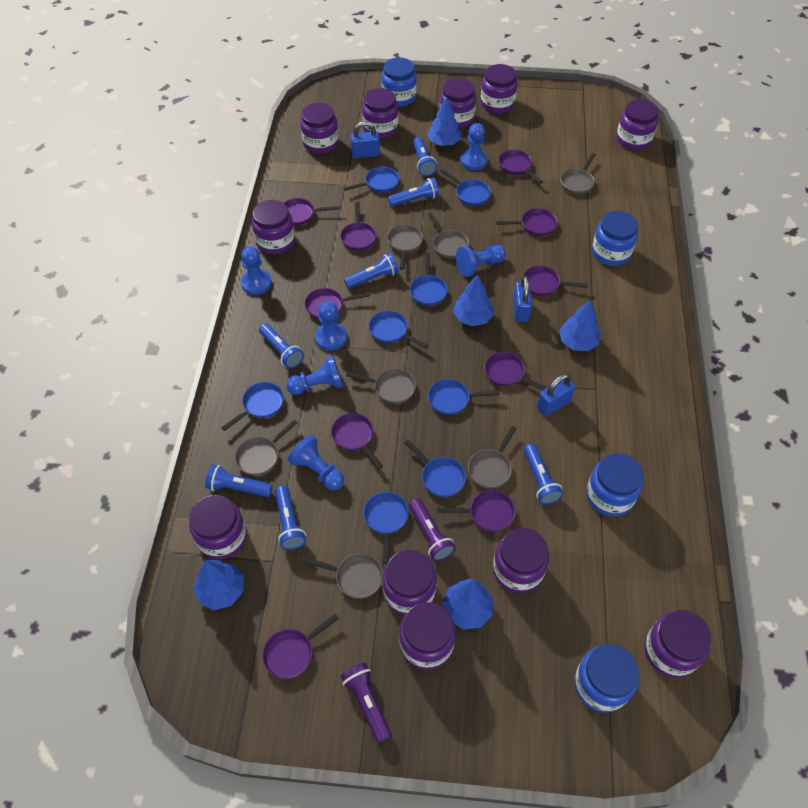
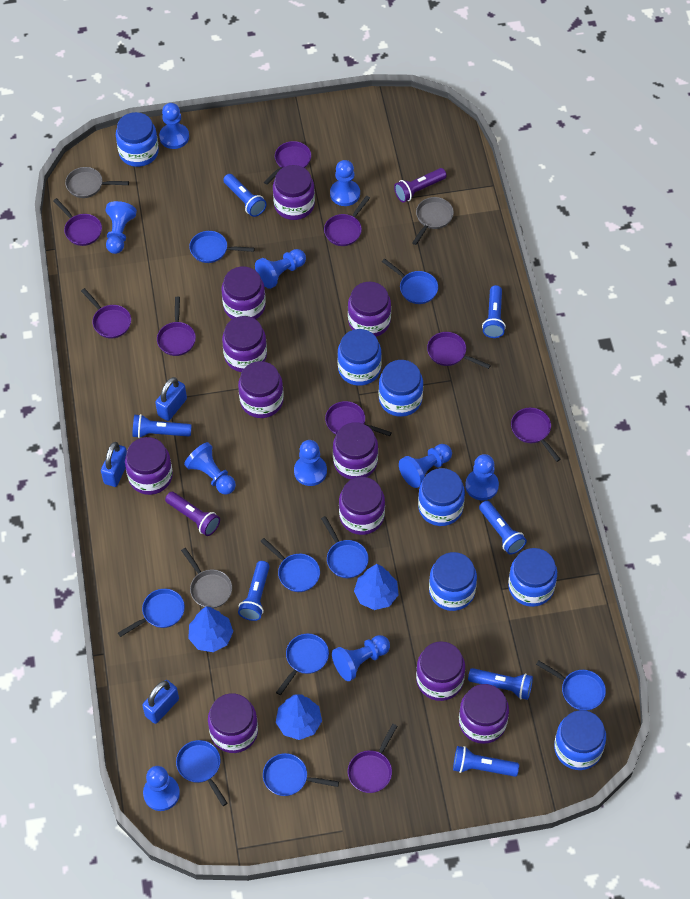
blue jar: 4 -> 7
blue pan: 8 -> 9
blue pawn: 6 -> 10
blue tree: 5 -> 3
grey pan: 7 -> 3
purple pan: 10 -> 9

